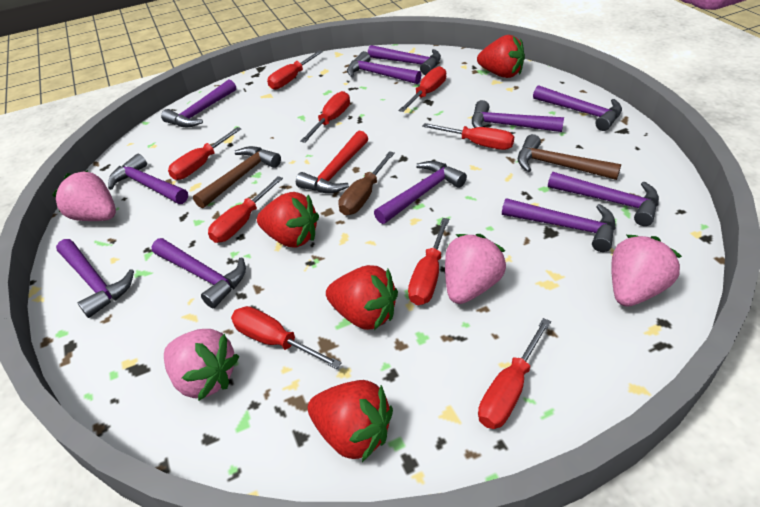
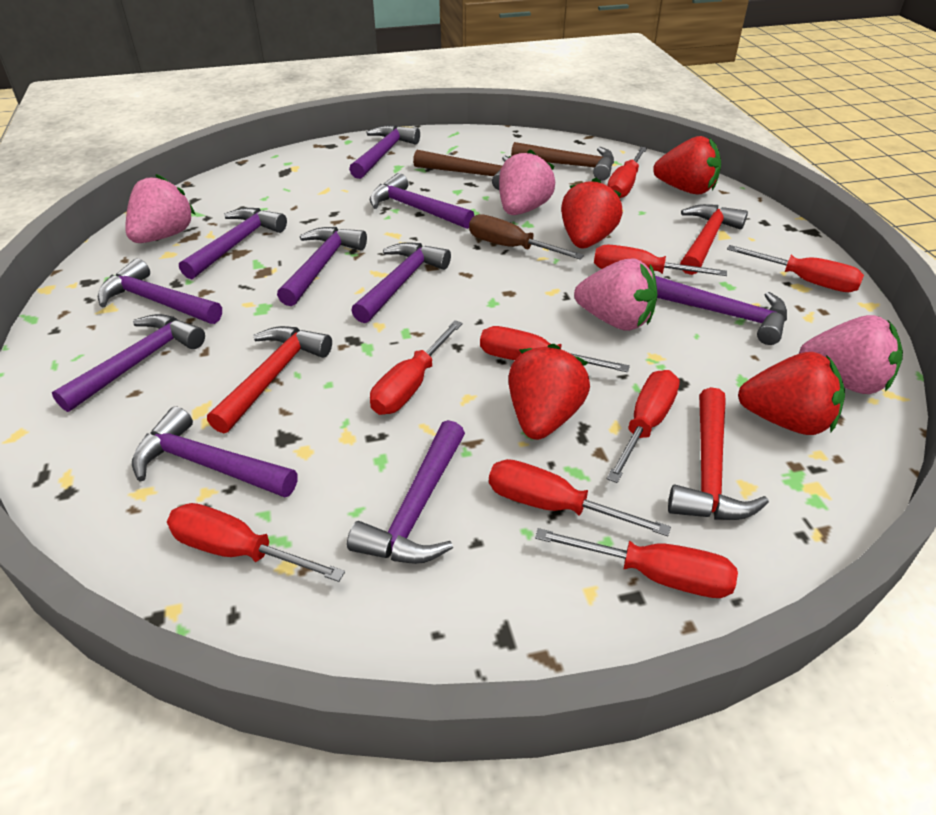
purple hammer: 11 -> 10
red hammer: 1 -> 3

